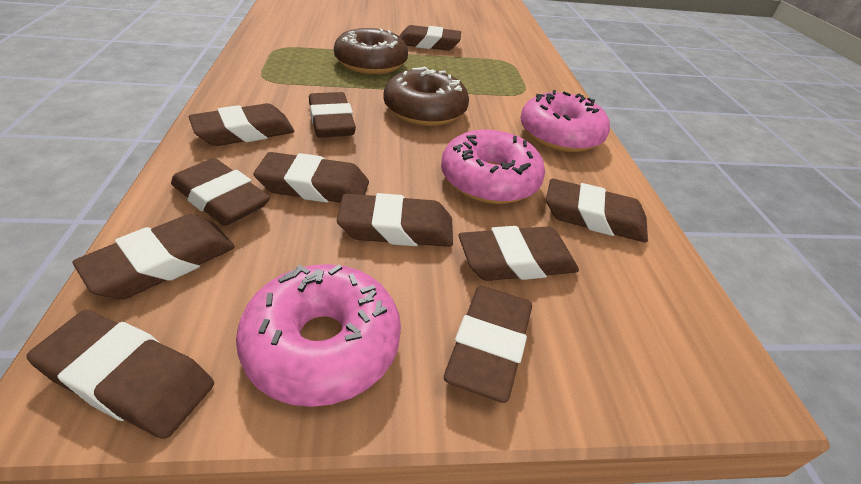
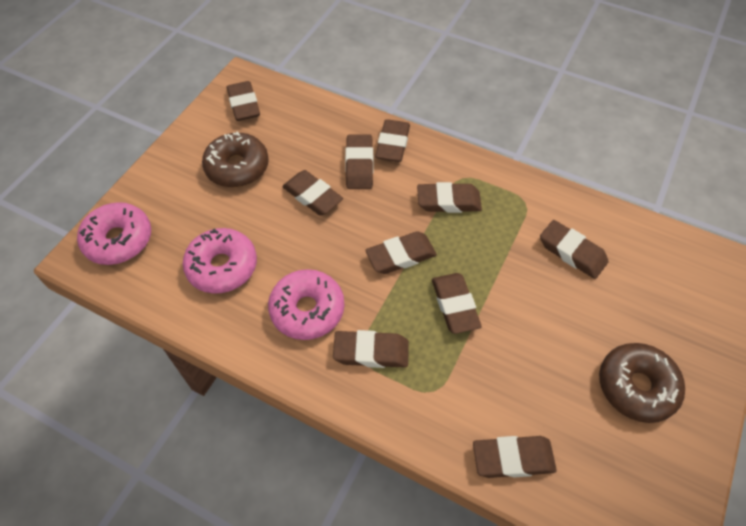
brown eraser: 11 -> 10

